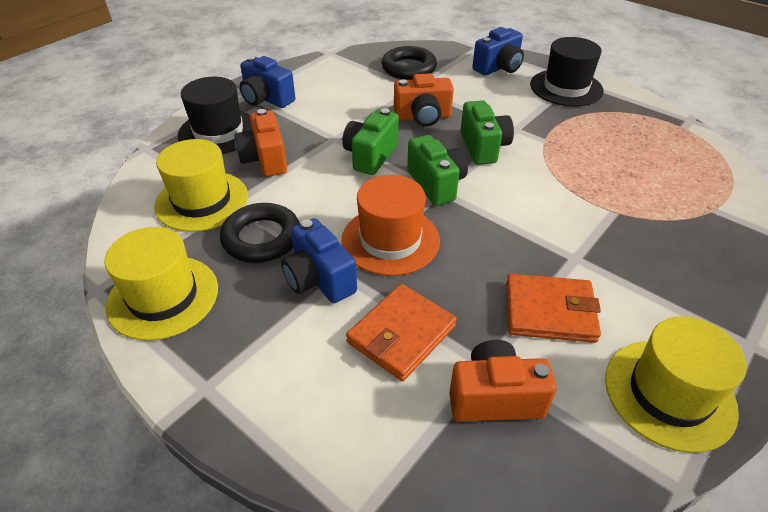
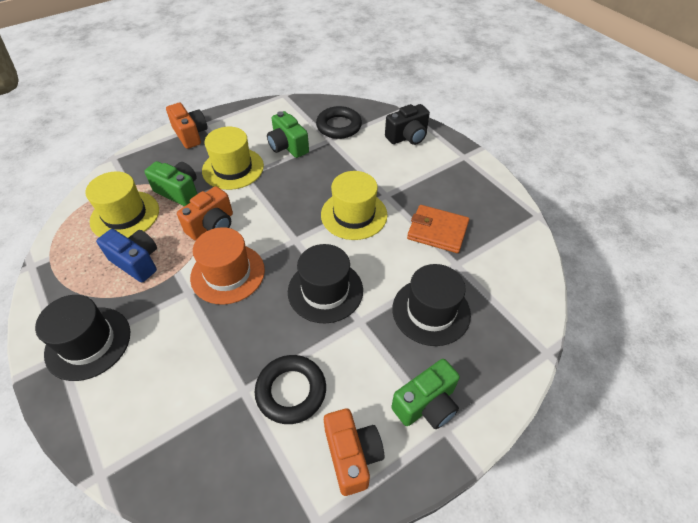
black camera: 0 -> 1
black hat: 2 -> 3
blue camera: 3 -> 1
orange wallet: 2 -> 1

